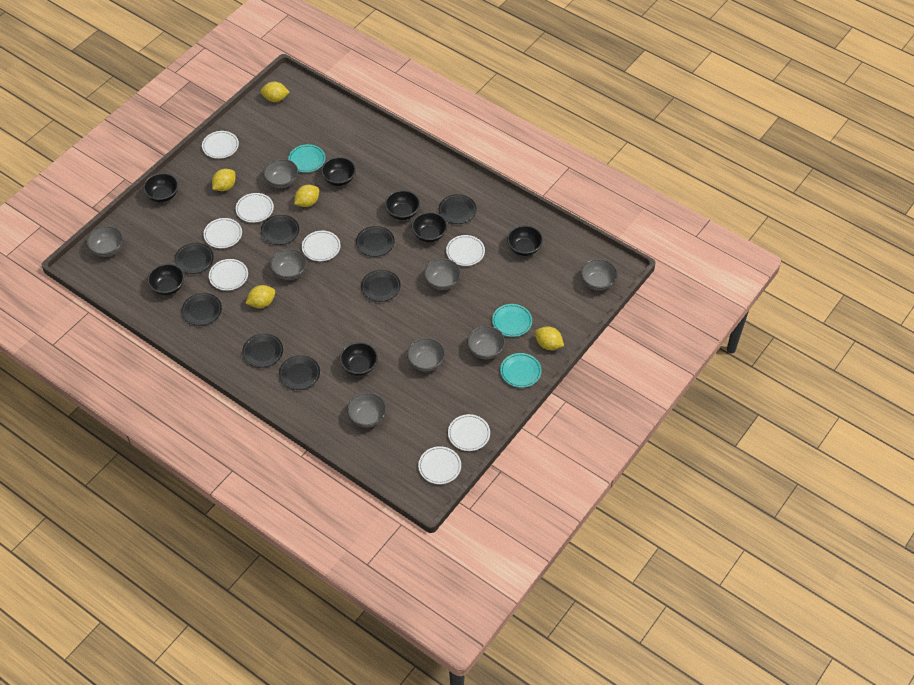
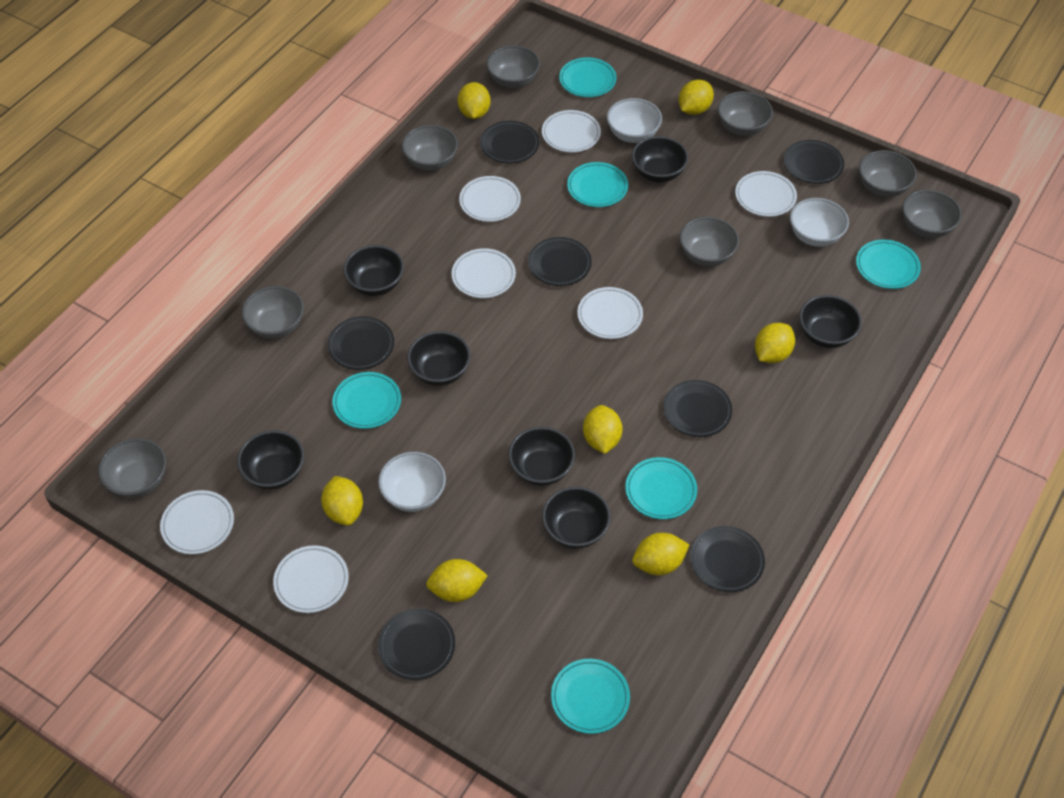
black plate: 8 -> 7
turquoise plate: 3 -> 6
white bowl: 0 -> 3
white plate: 8 -> 7
yellow lemon: 5 -> 7

